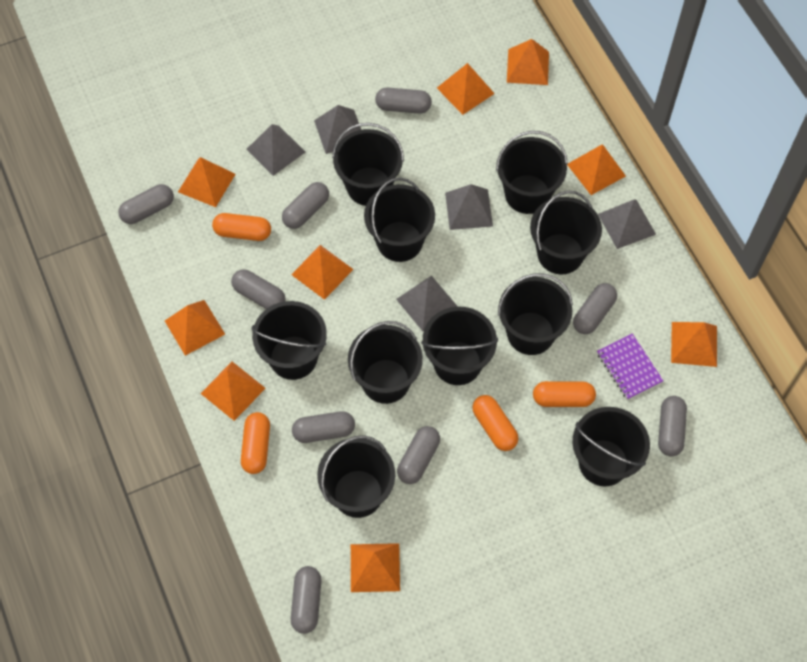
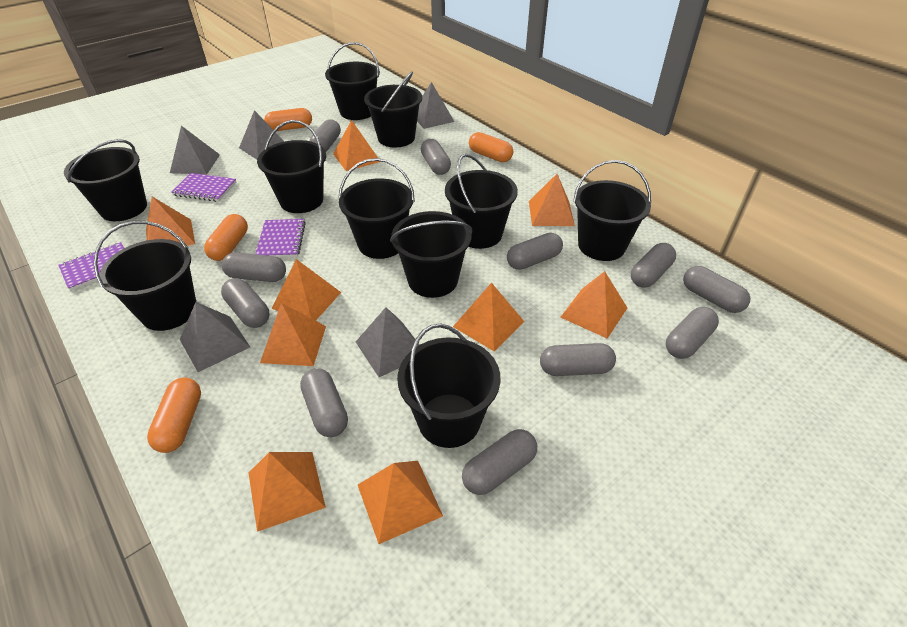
grey capsule: 9 -> 11
purple notebook: 1 -> 3

